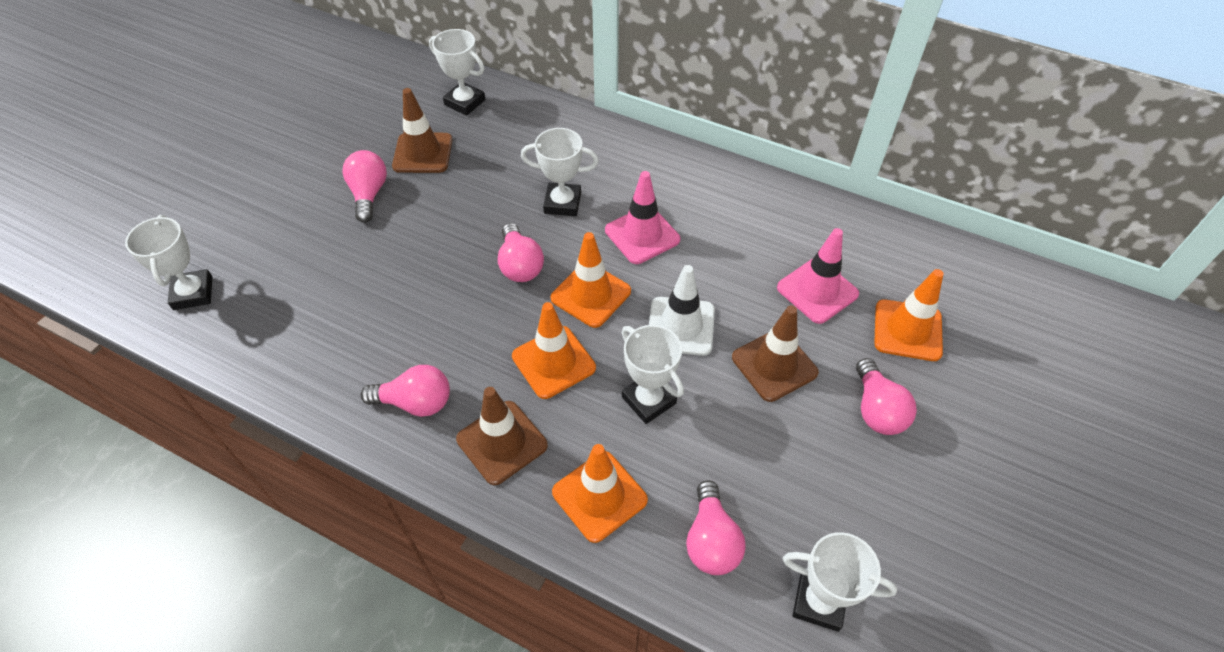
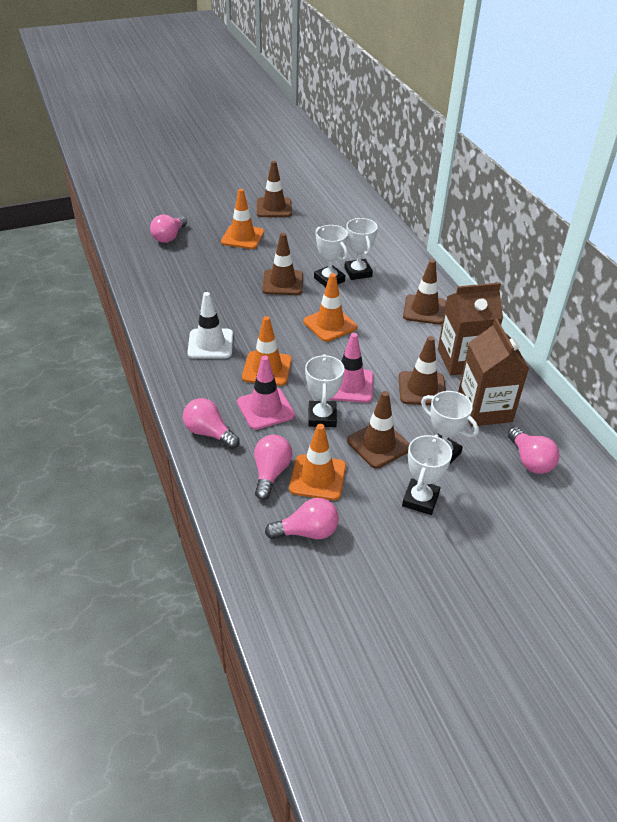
brown carton: 0 -> 2
brown traffic cone: 3 -> 5

